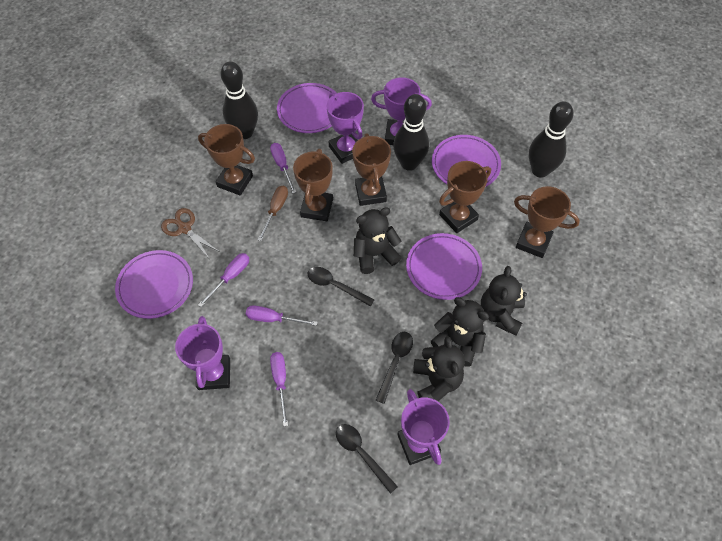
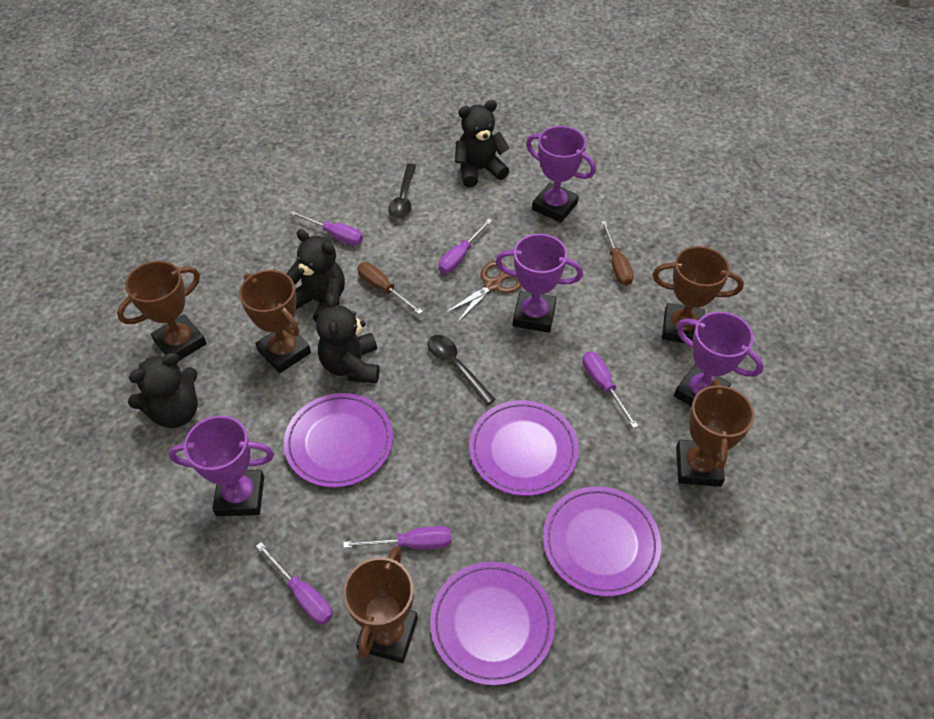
black bowling pin: 3 -> 0
black spoon: 3 -> 2
brown screwdriver: 1 -> 2
purple screwdriver: 4 -> 5

